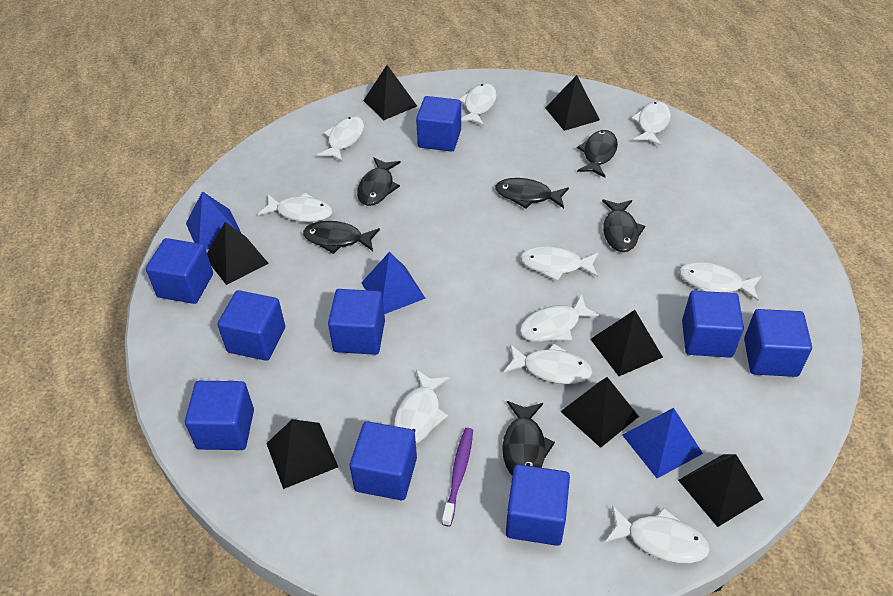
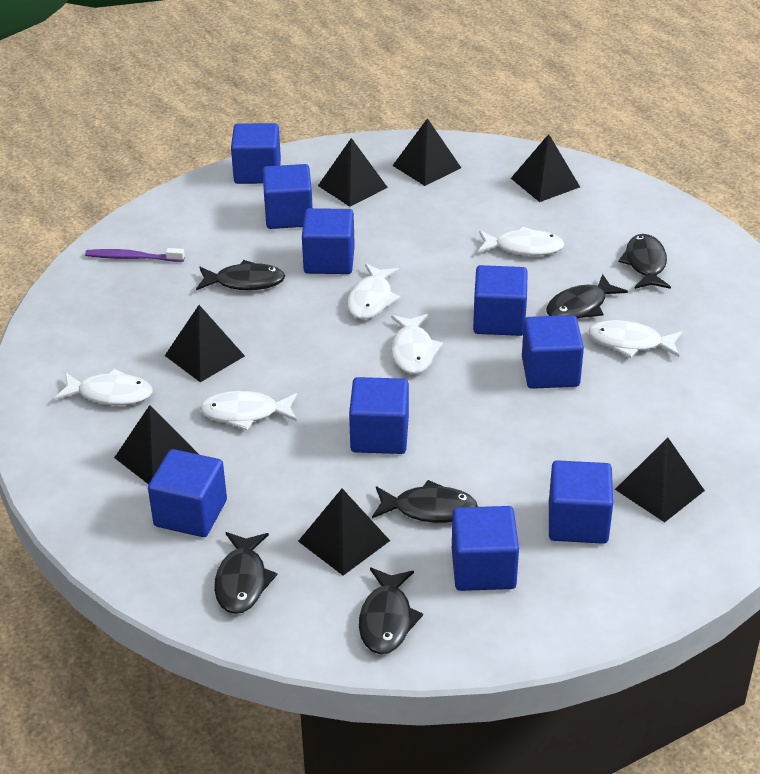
blue pyramid: 3 -> 0
white fish: 10 -> 6

